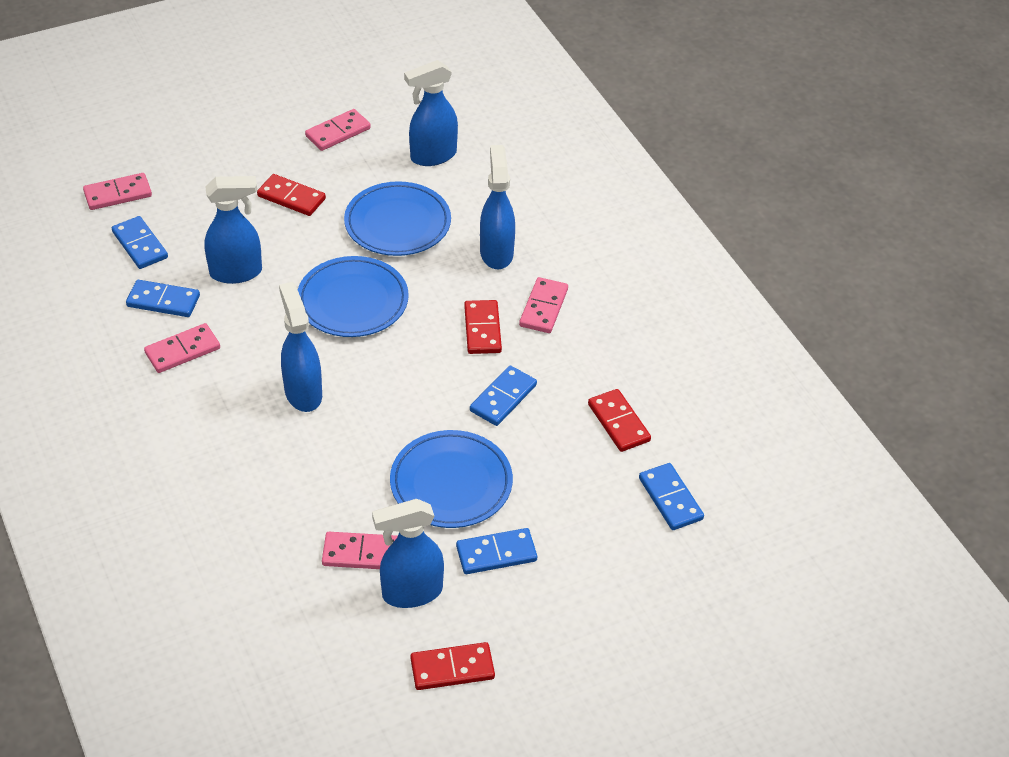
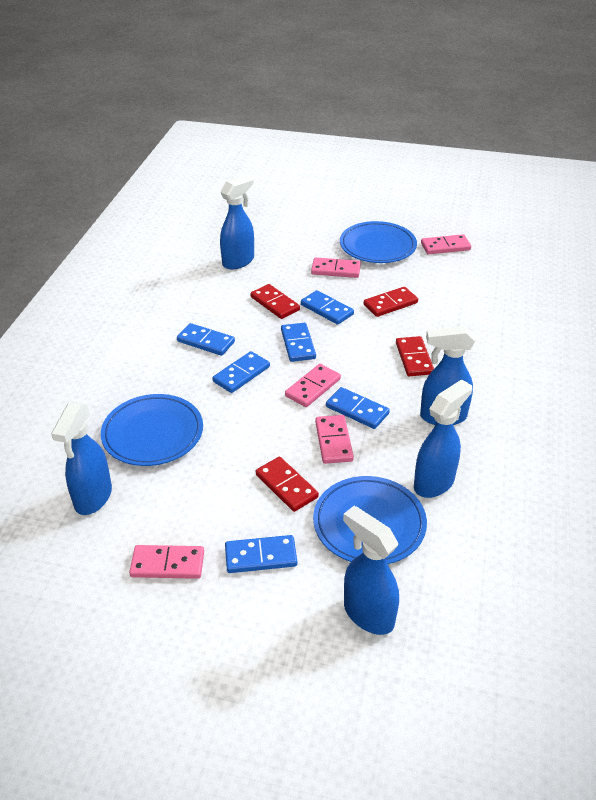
blue domino: 5 -> 6

